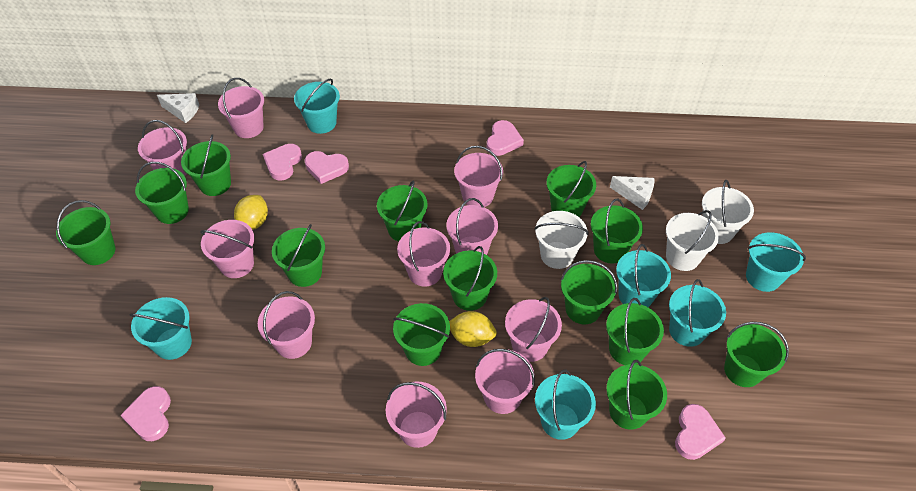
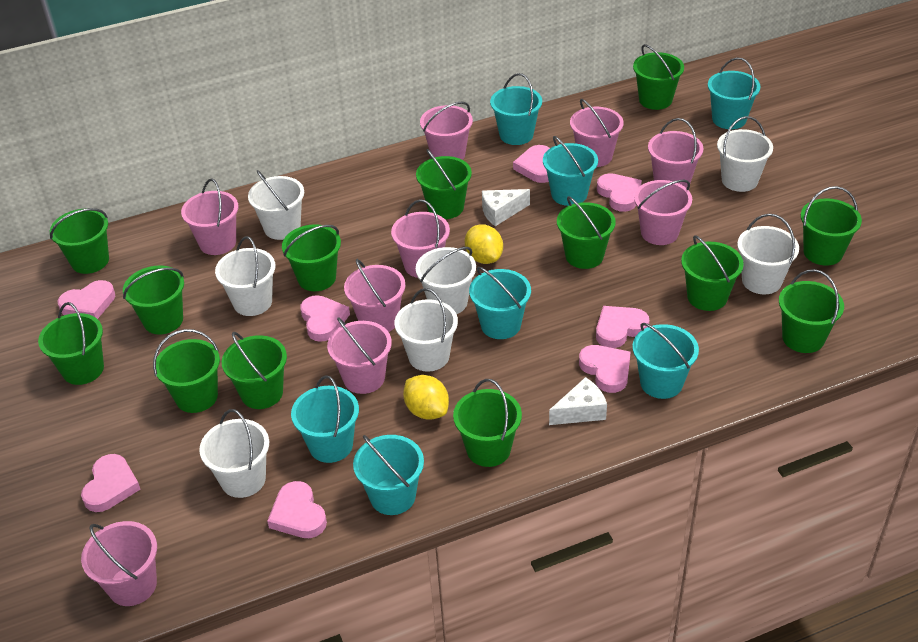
pink bucket: 10 -> 9
pink heart: 5 -> 8
turquoise bucket: 6 -> 7
white bucket: 3 -> 7

